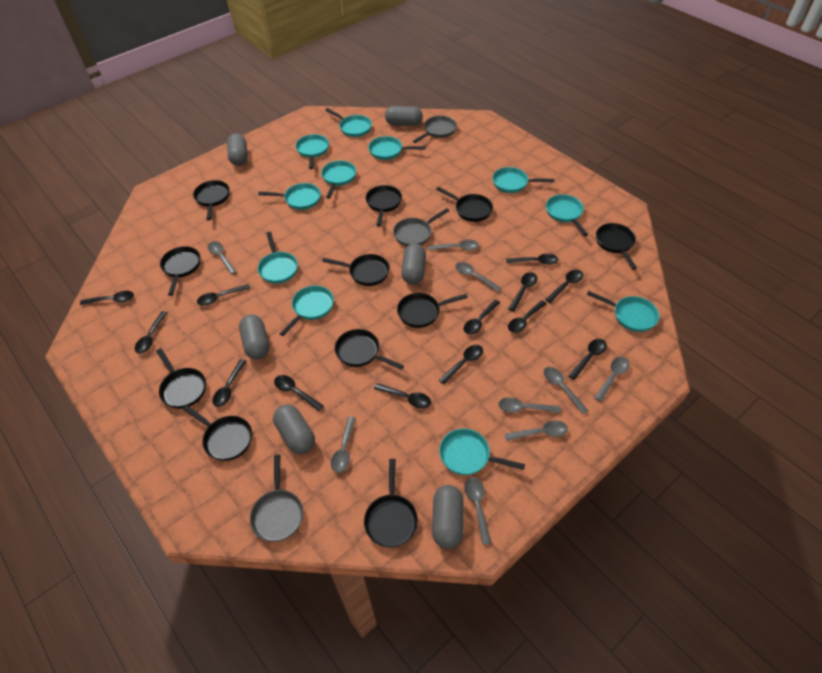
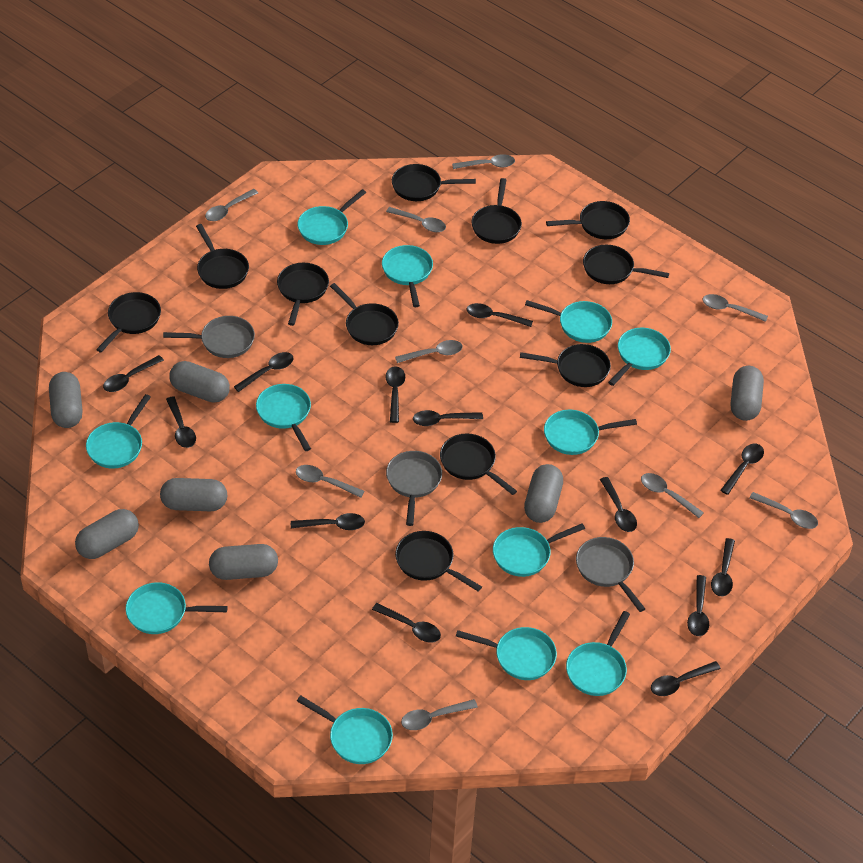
grey capsule: 6 -> 7
turquoise pan: 11 -> 12

